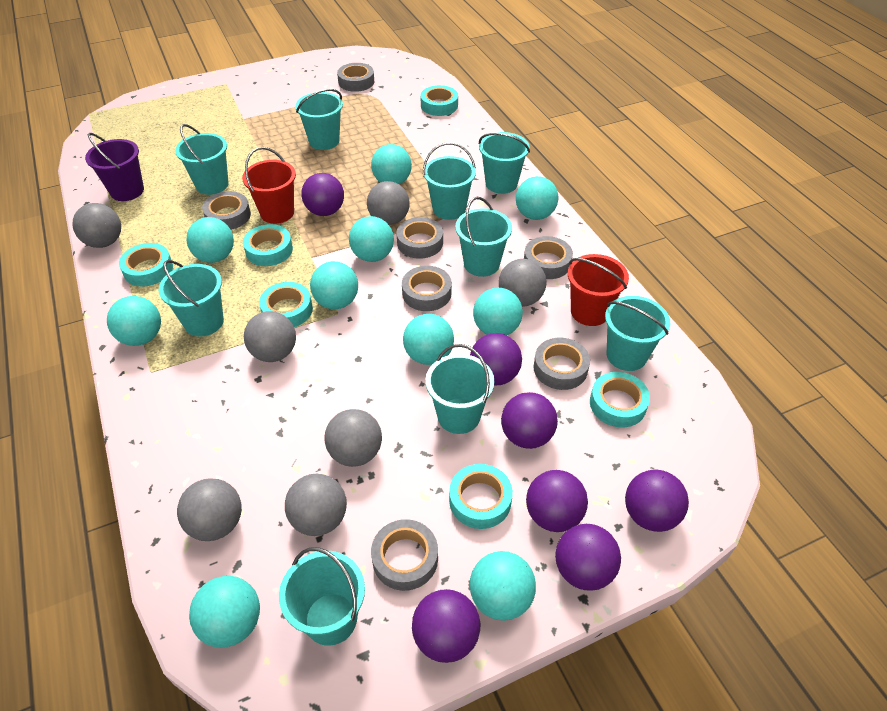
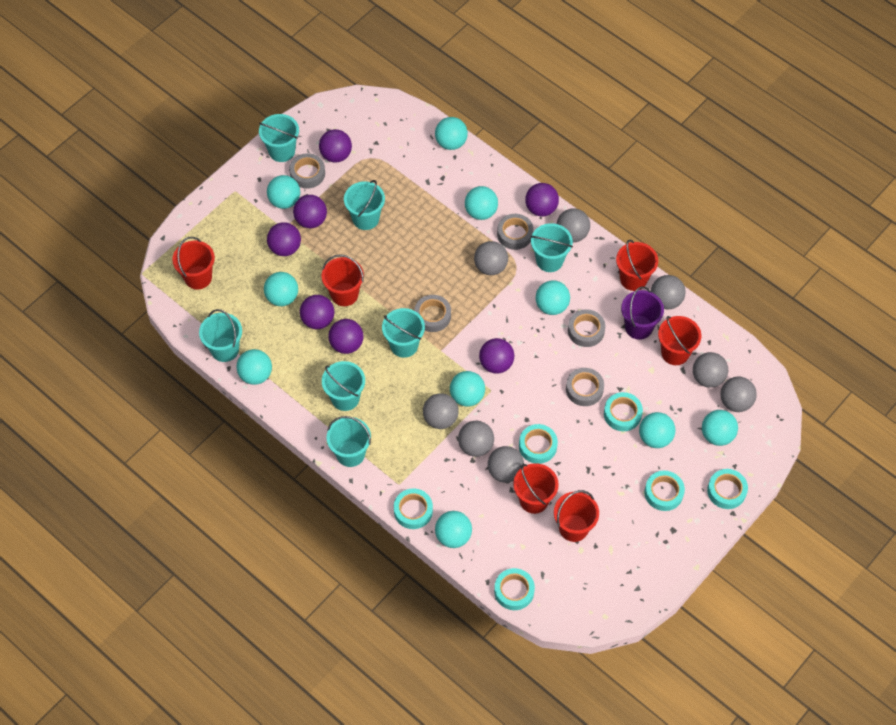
grey ball: 7 -> 8
grey tape: 7 -> 5
red bucket: 2 -> 6
turquoise bucket: 9 -> 7

